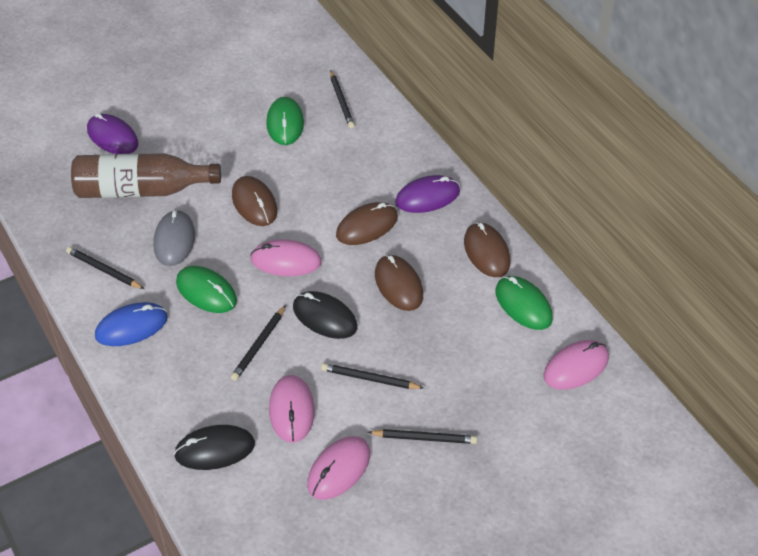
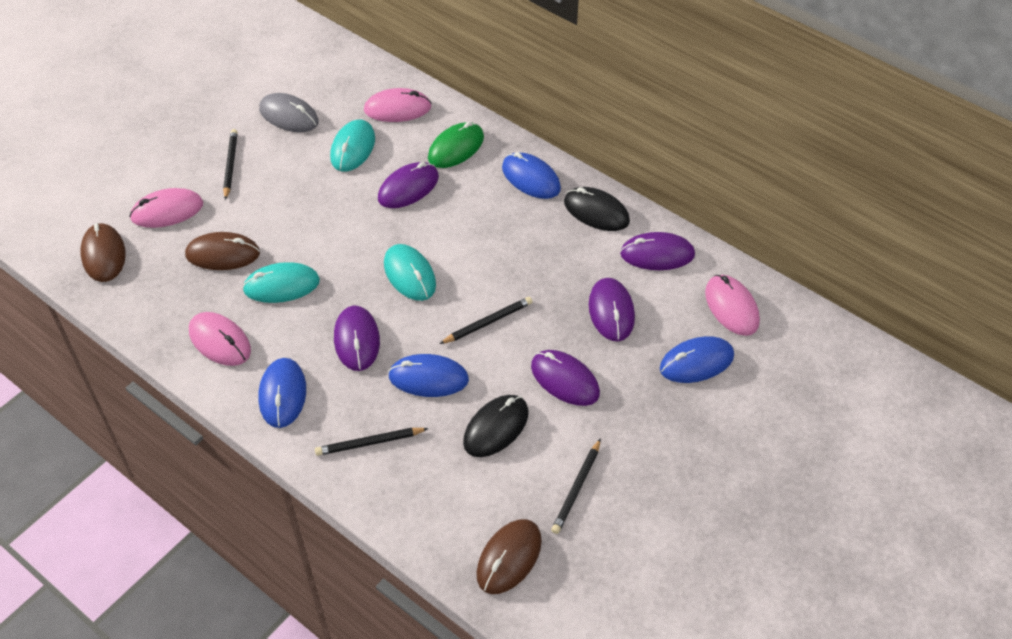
black pencil: 5 -> 4
blue mouse: 1 -> 4
brown bottle: 1 -> 0
brown mouse: 4 -> 3
green mouse: 3 -> 1
purple mouse: 2 -> 5
turquoise mouse: 0 -> 3

